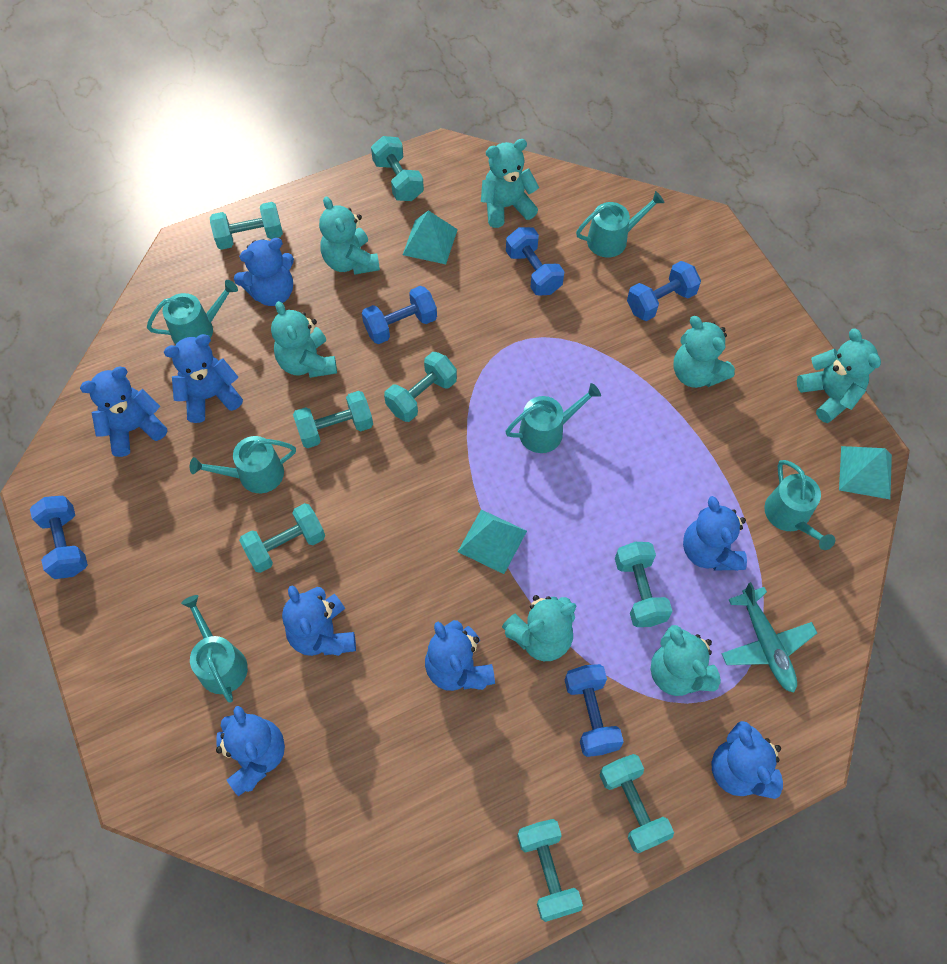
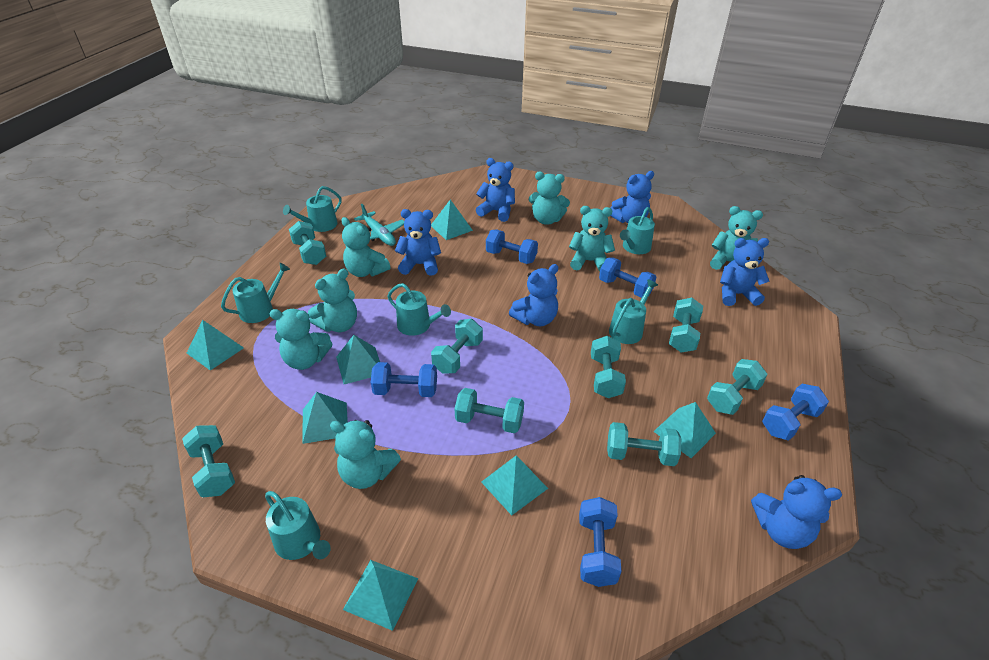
blue teddy bear: 8 -> 6
turquoise pyramid: 3 -> 7

